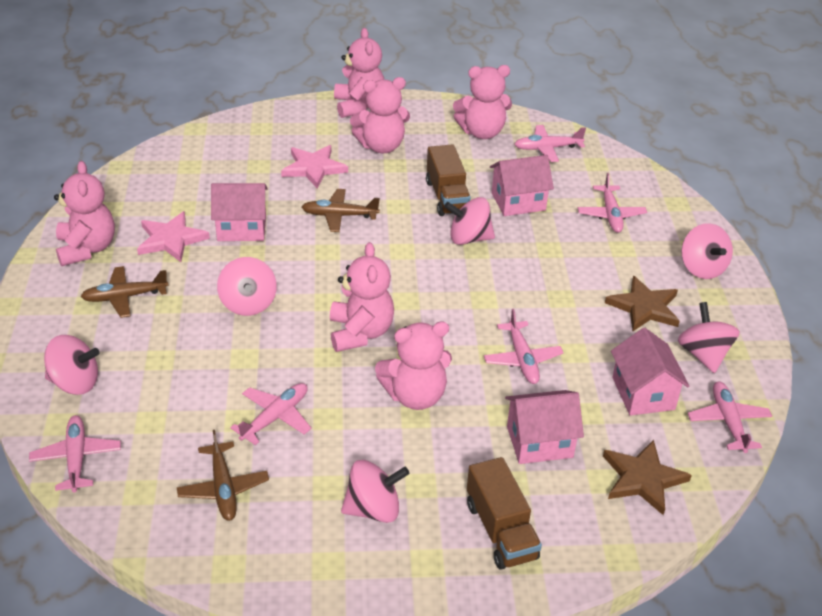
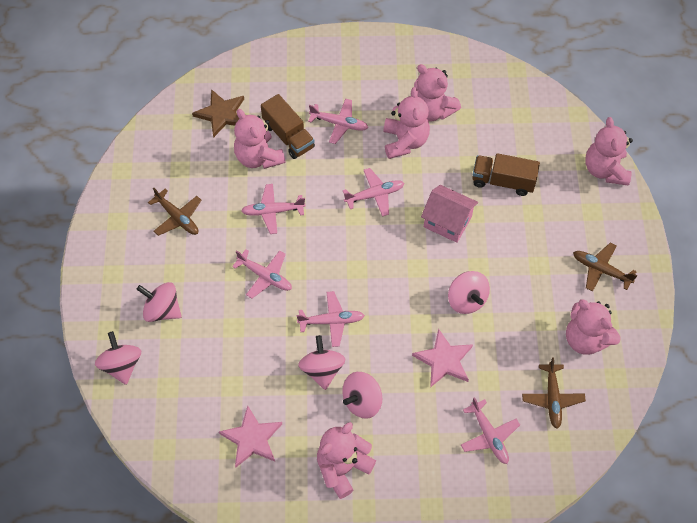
brown star: 2 -> 1
pink house: 4 -> 1
pink spinning top: 6 -> 5

